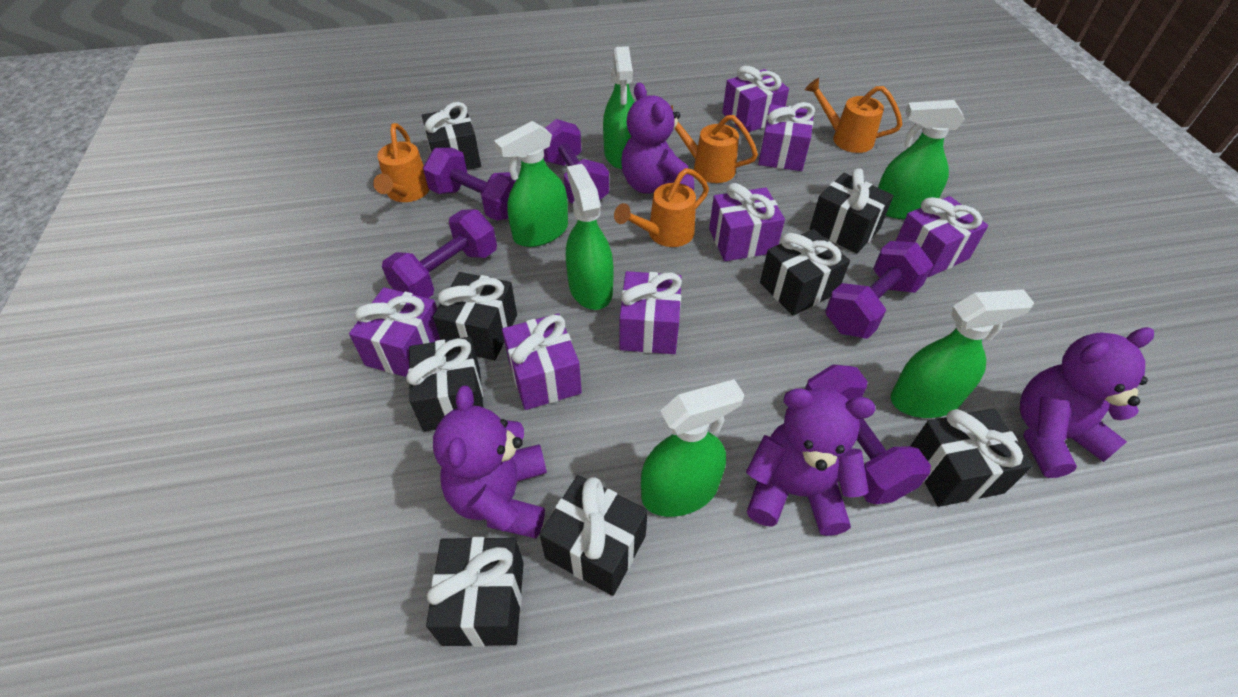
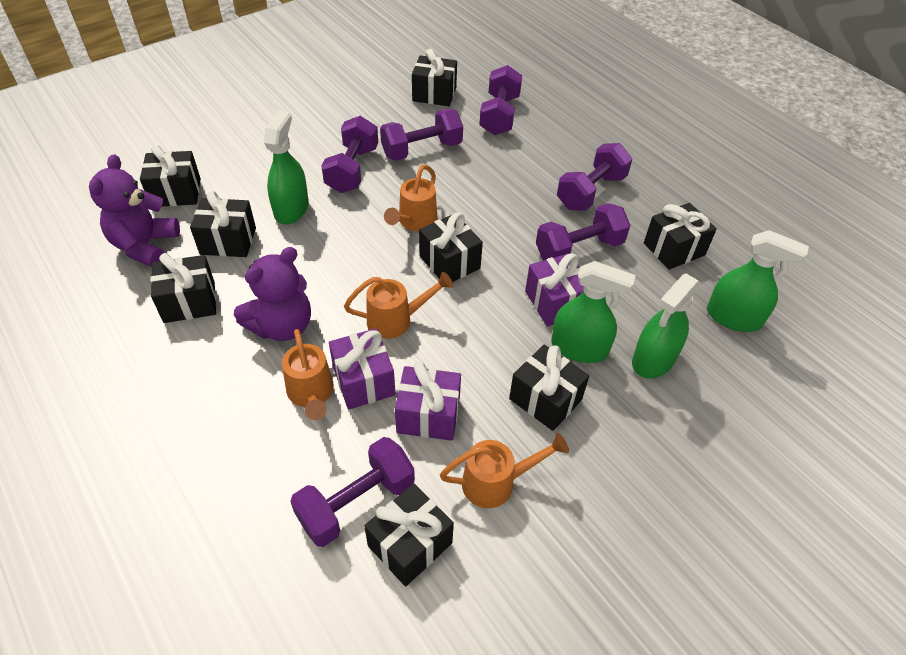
green spray bottle: 6 -> 4
purple dumbbell: 5 -> 6
purple gift: 7 -> 3
purple teddy bear: 4 -> 2

